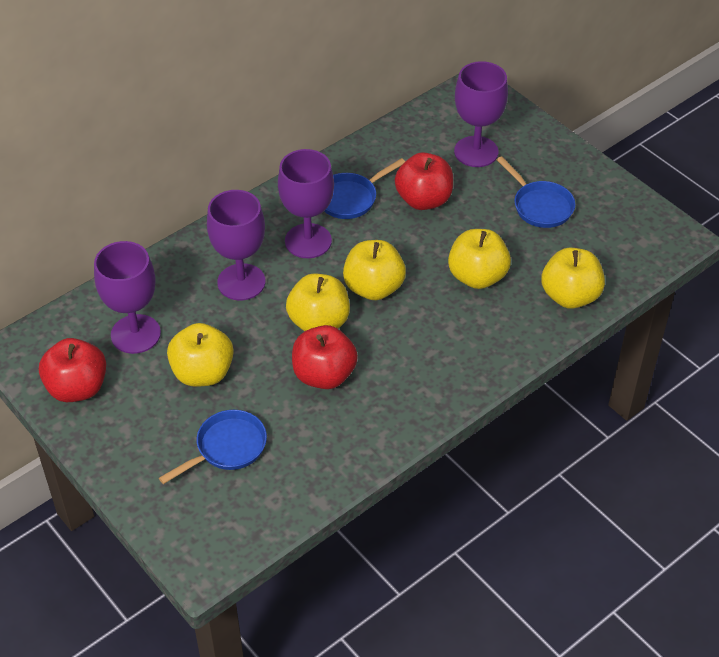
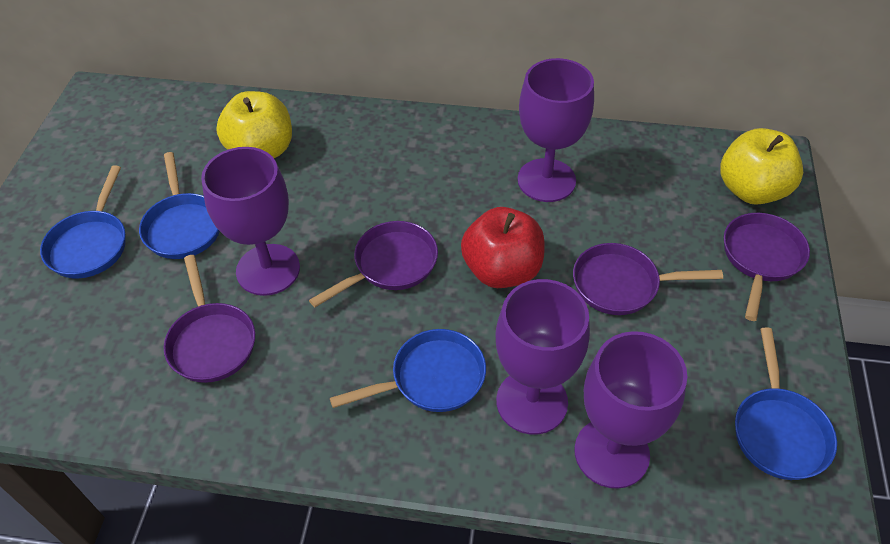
blue pan: 3 -> 4
purple pan: 0 -> 4
red apple: 3 -> 1
yellow apple: 5 -> 2

